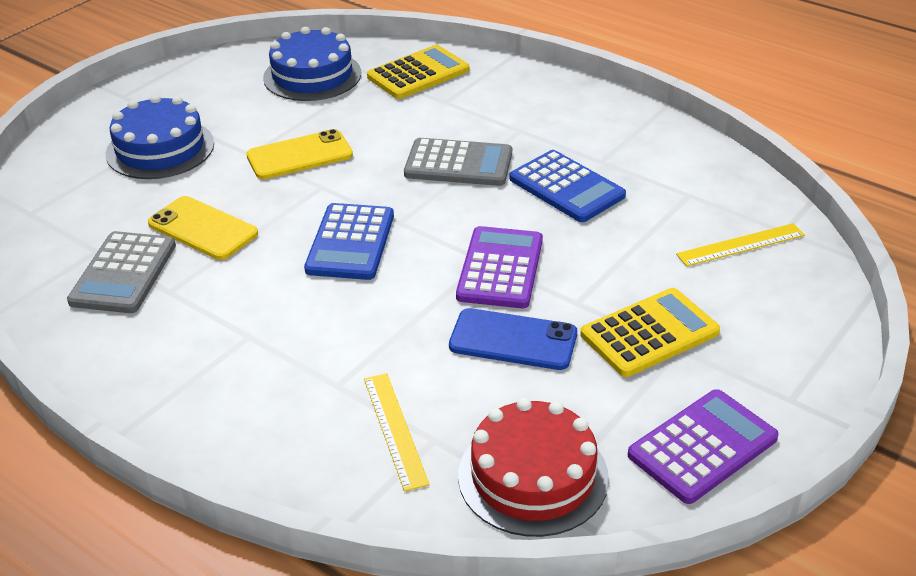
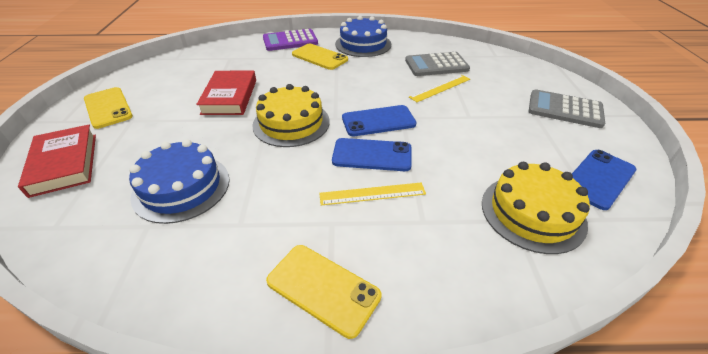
blue calculator: 2 -> 0
blue phone: 1 -> 3
purple calculator: 2 -> 1
red book: 0 -> 2
red cake: 1 -> 0
yellow cake: 0 -> 2
yellow calculator: 2 -> 0
yellow phone: 2 -> 3

